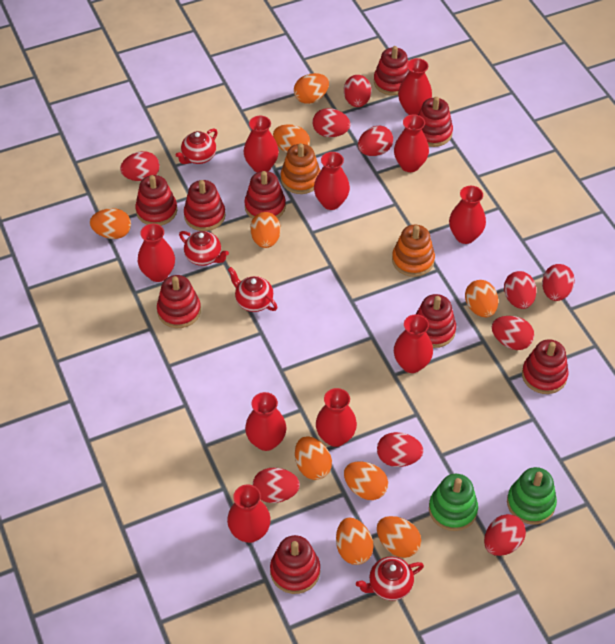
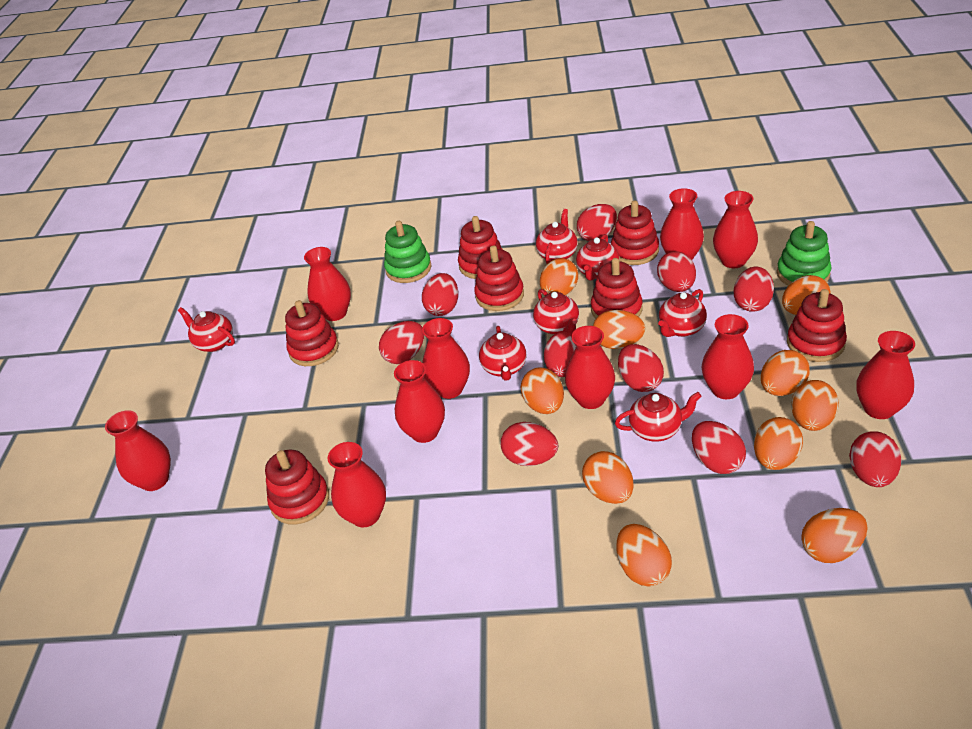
orange egg: 9 -> 10
orange stacking toy: 2 -> 0
red stacking toy: 9 -> 7
red teapot: 4 -> 7

